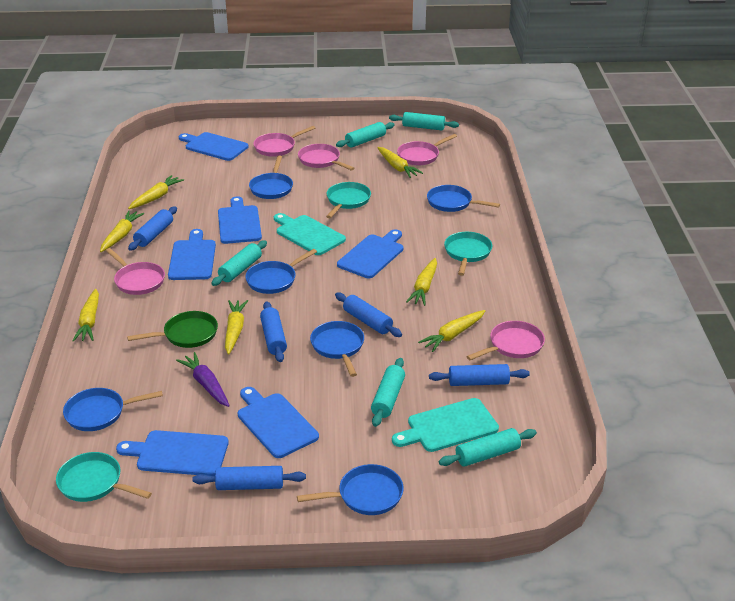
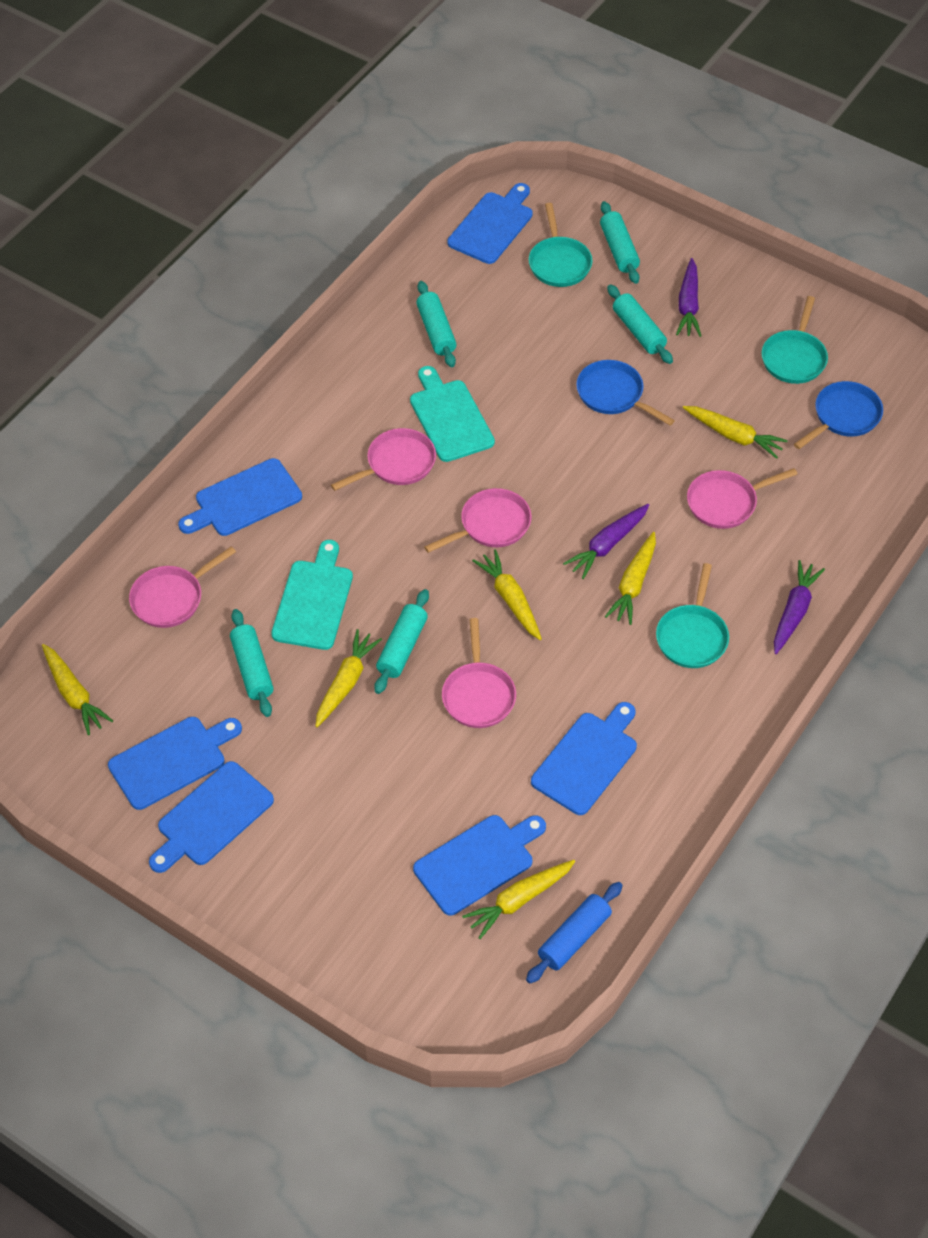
blue pan: 6 -> 2
blue rolling pin: 5 -> 1
green pan: 1 -> 0
purple carrot: 1 -> 3
yellow carrot: 7 -> 6

